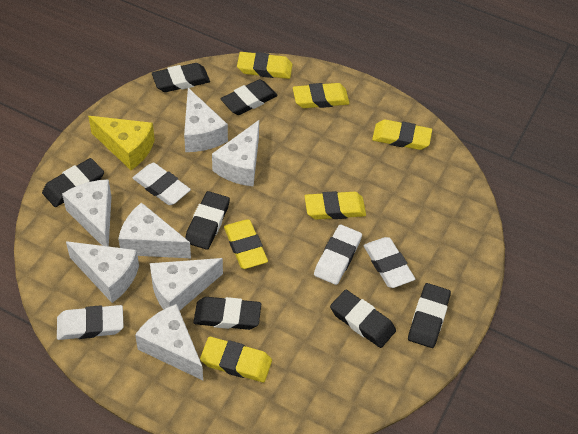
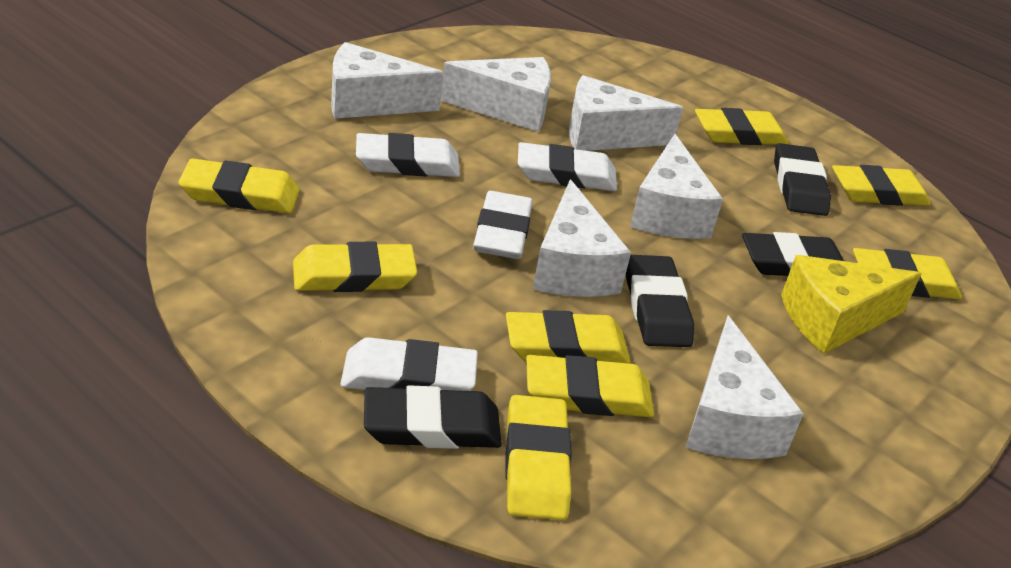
black eraser: 7 -> 4
white cheese: 7 -> 6
yellow eraser: 6 -> 8

